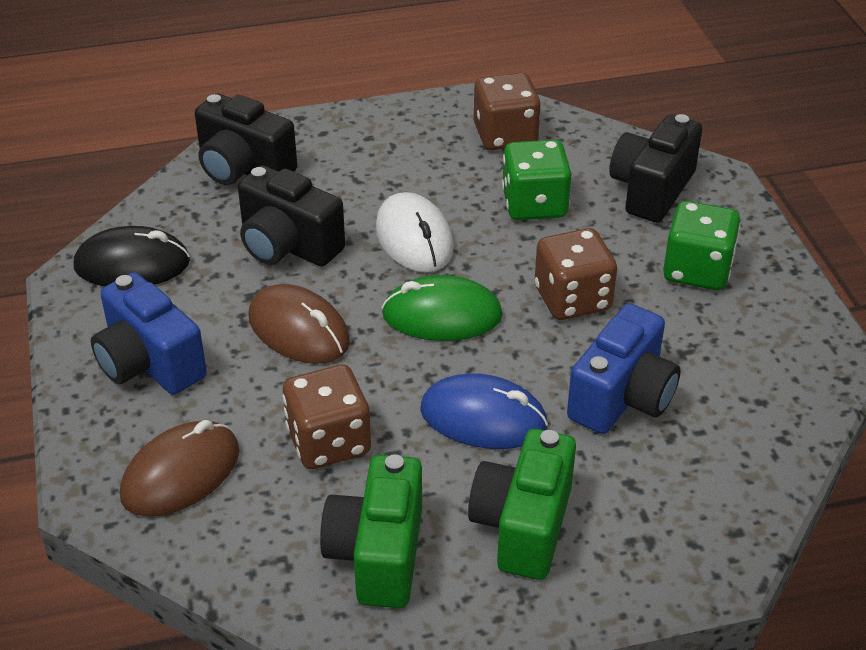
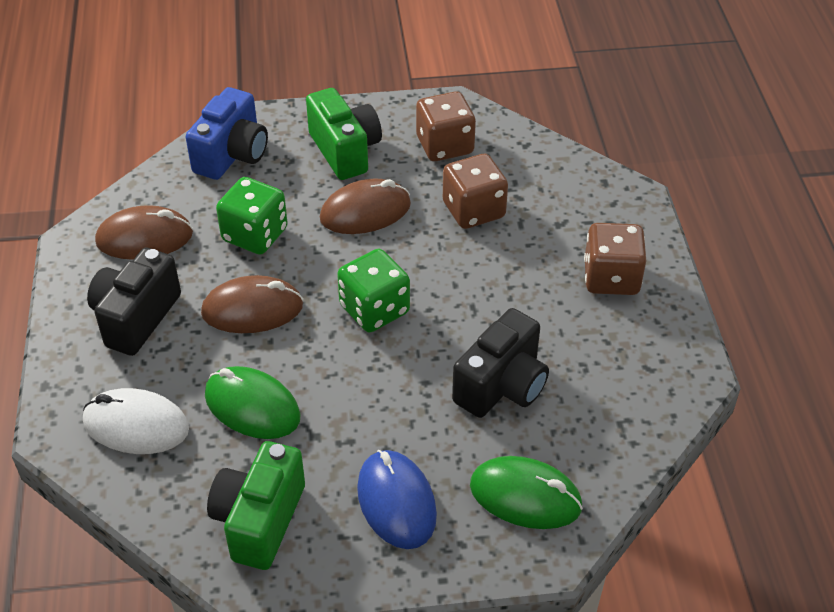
black camera: 3 -> 2
black mouse: 1 -> 0
blue camera: 2 -> 1
brown mouse: 2 -> 3
green mouse: 1 -> 2

